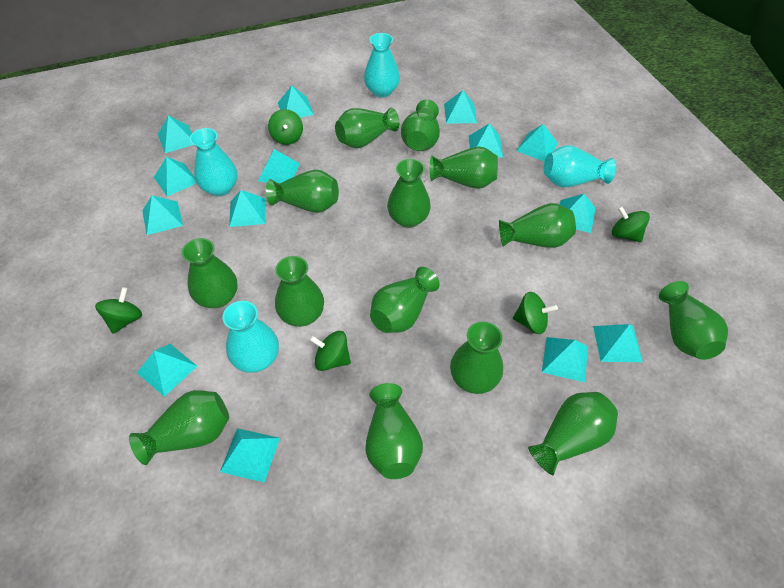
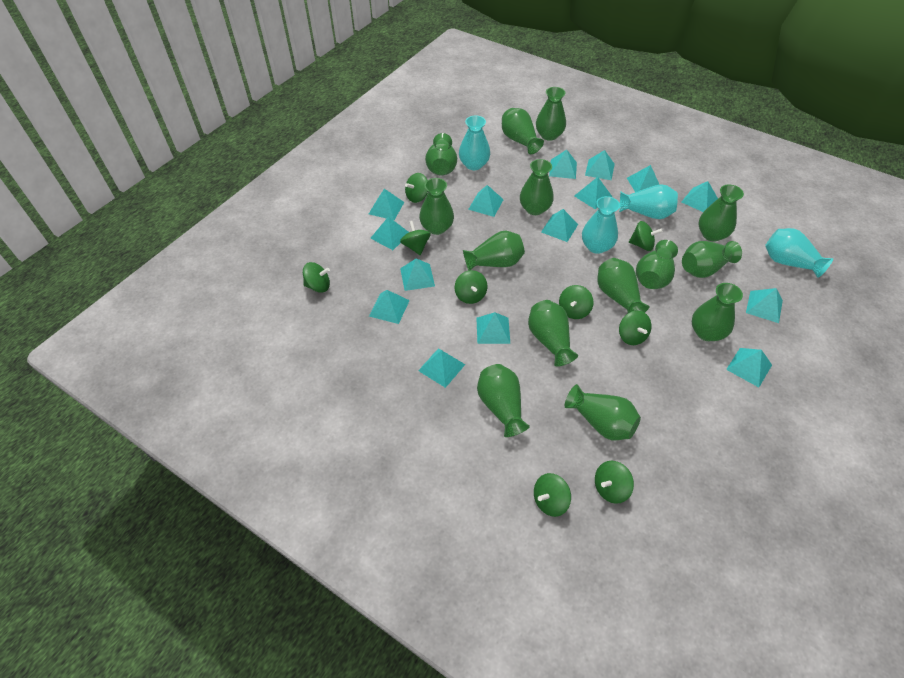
green spinning top: 5 -> 9
turquoise pyramid: 14 -> 15

